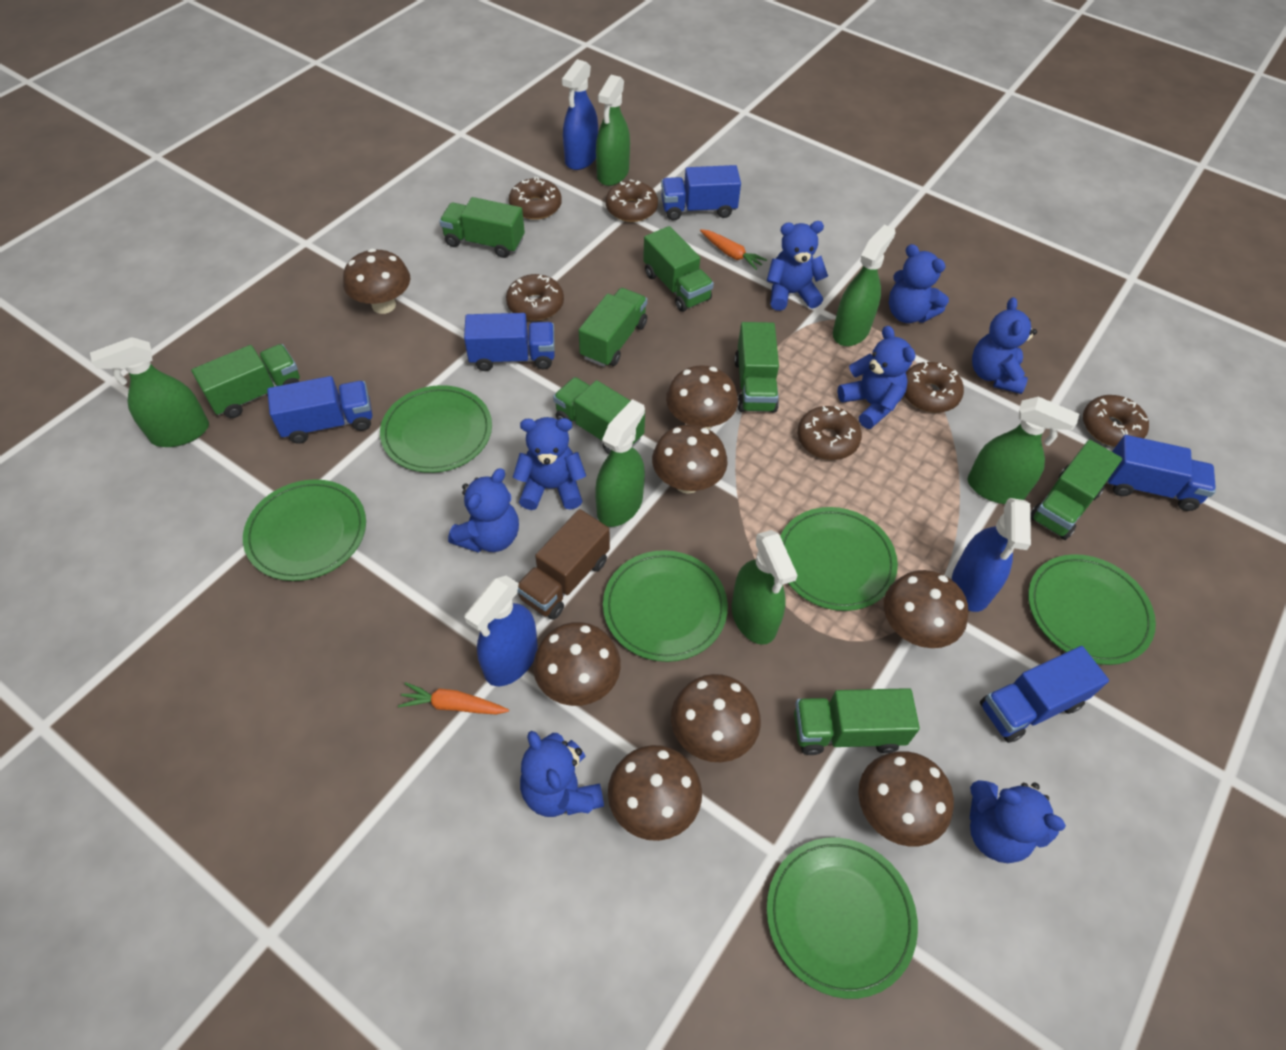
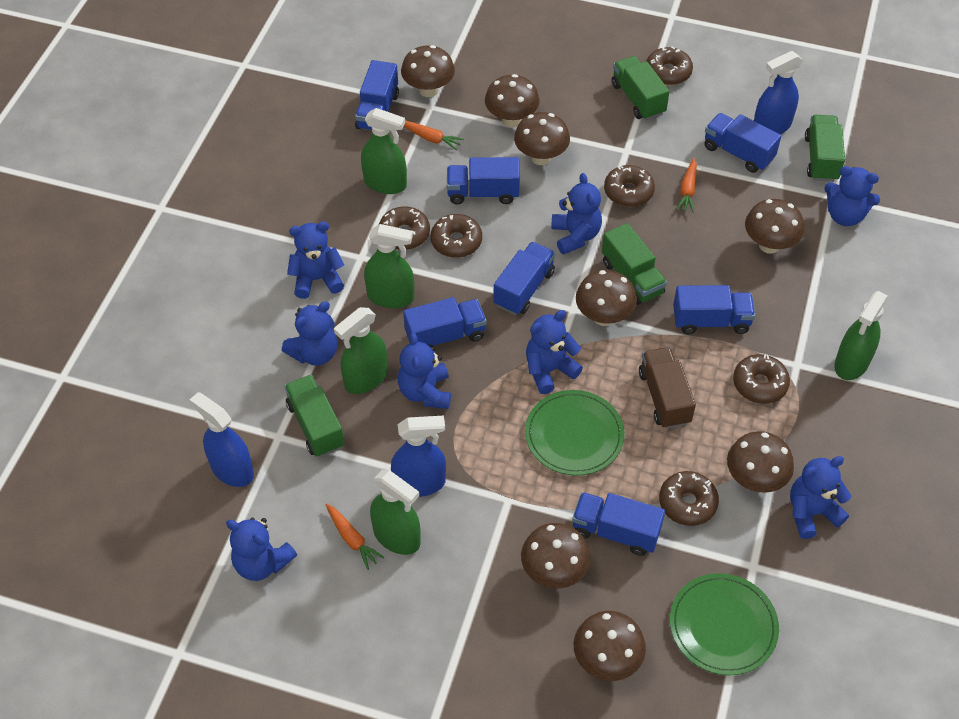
blue truck: 5 -> 7
green plate: 6 -> 2
green spray bottle: 6 -> 5
green truck: 8 -> 4
orange carrot: 2 -> 3

